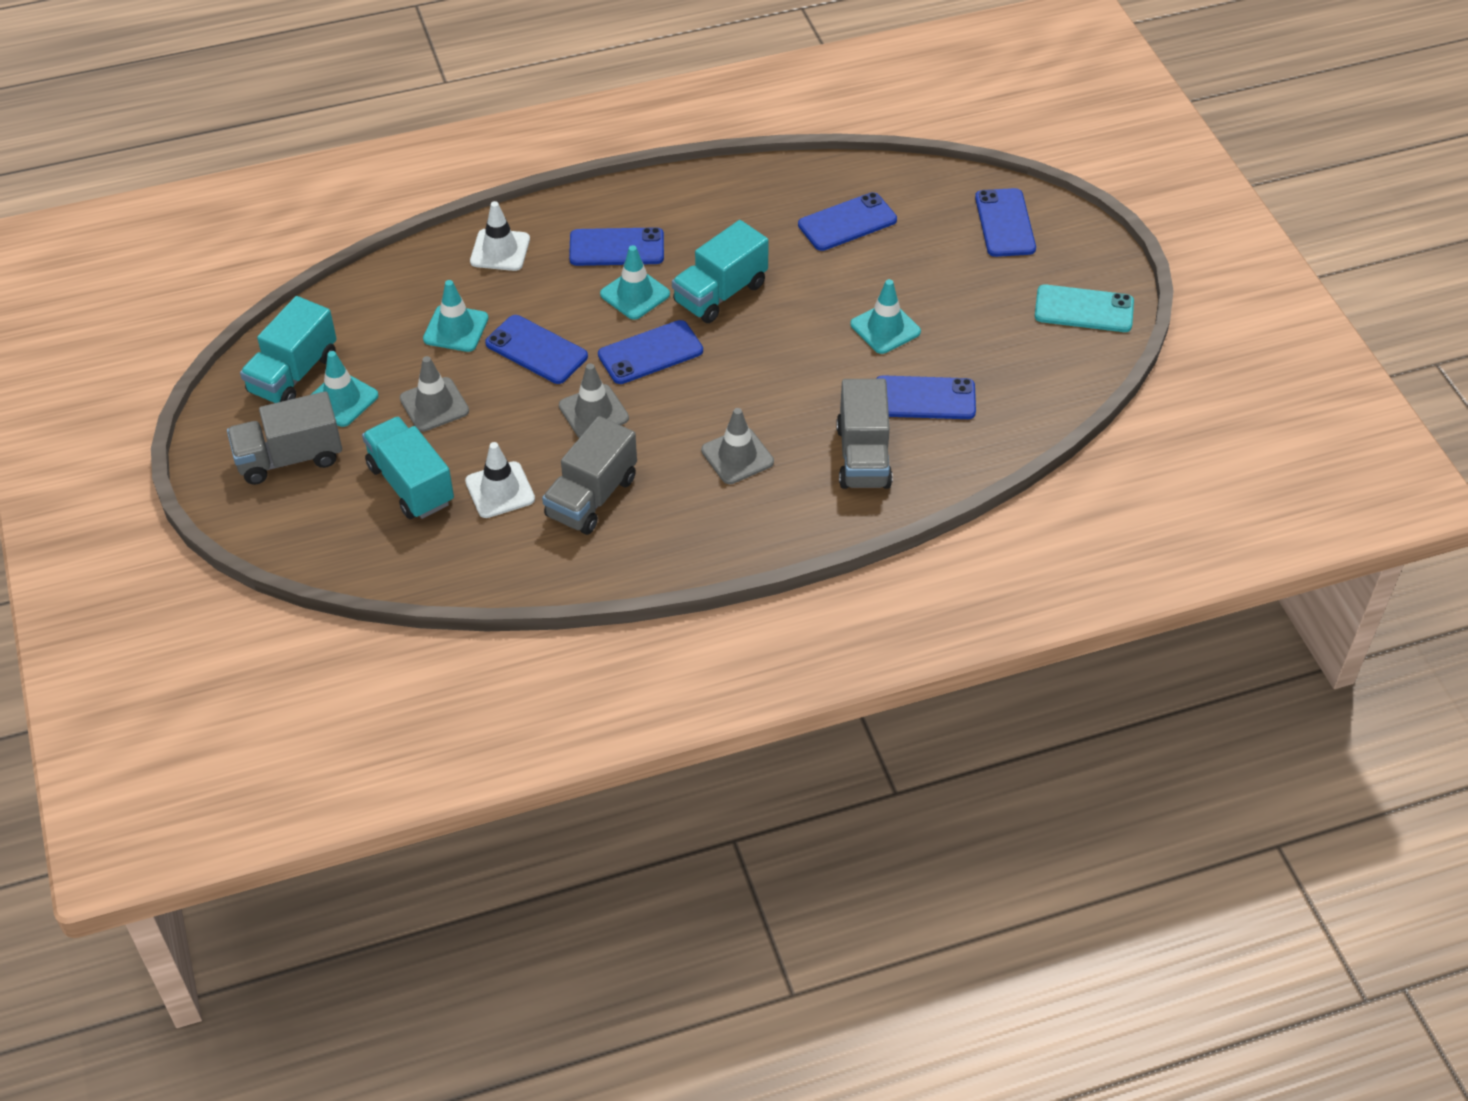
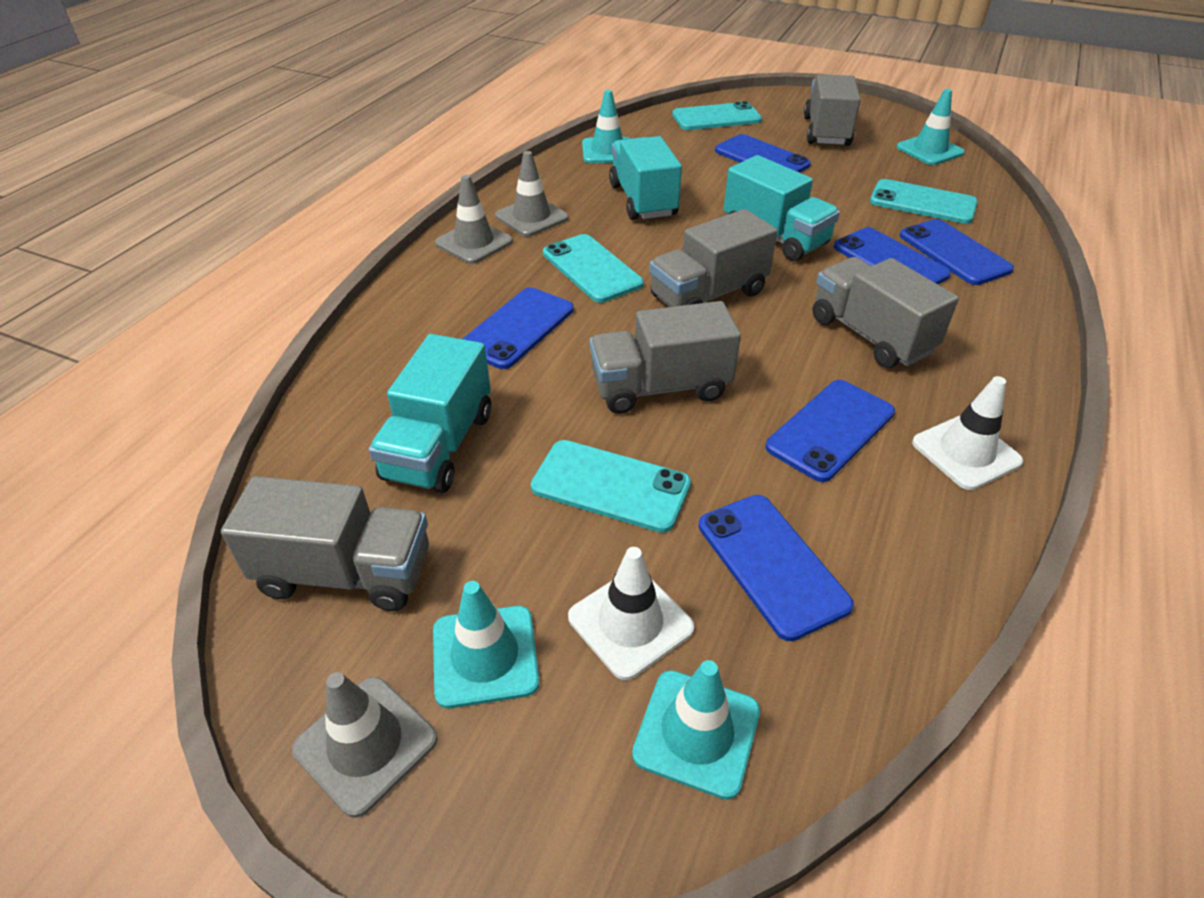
grey truck: 3 -> 5
turquoise phone: 1 -> 4

